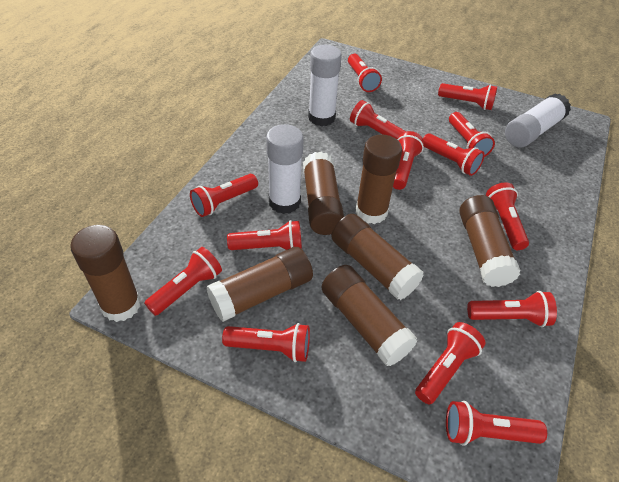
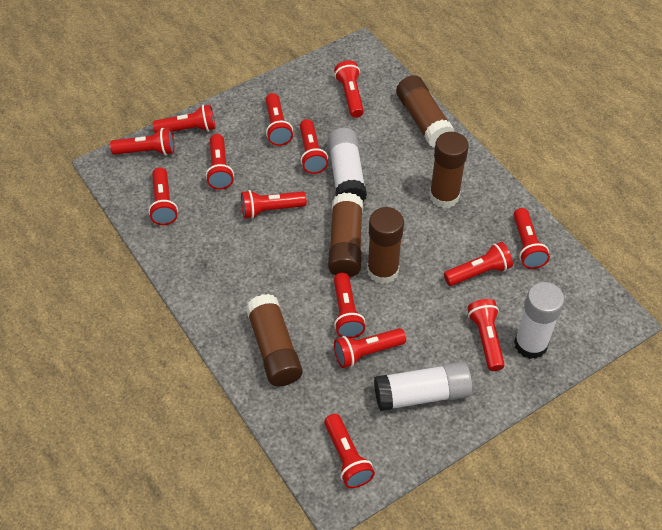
brown glue stick: 7 -> 5

